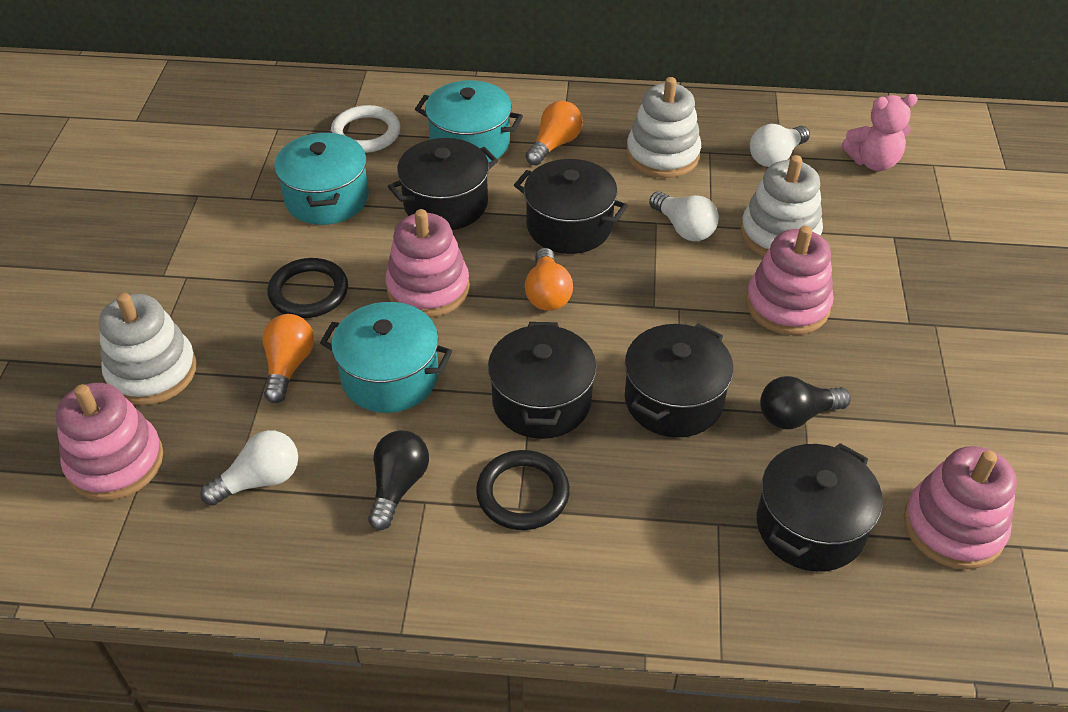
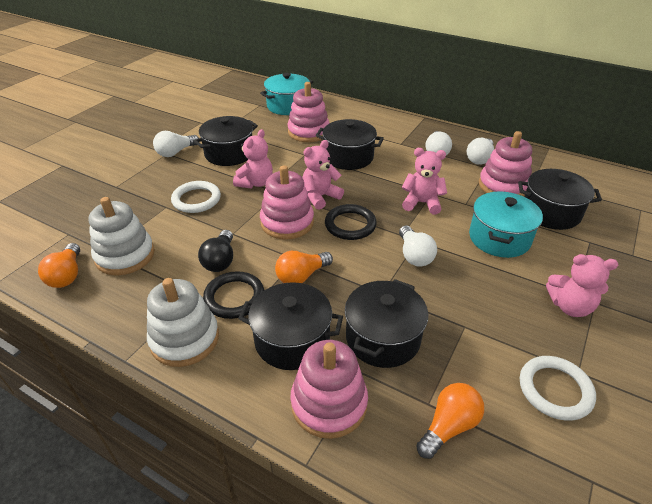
black light bulb: 2 -> 1
pink teddy bear: 1 -> 4
turquoise pot: 3 -> 2
white light bulb: 3 -> 4
white ring: 1 -> 2
white stacking toy: 3 -> 2

